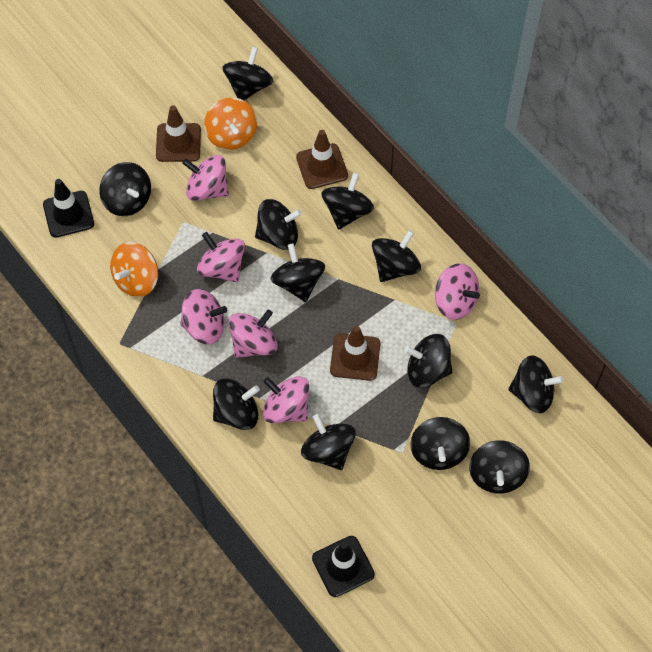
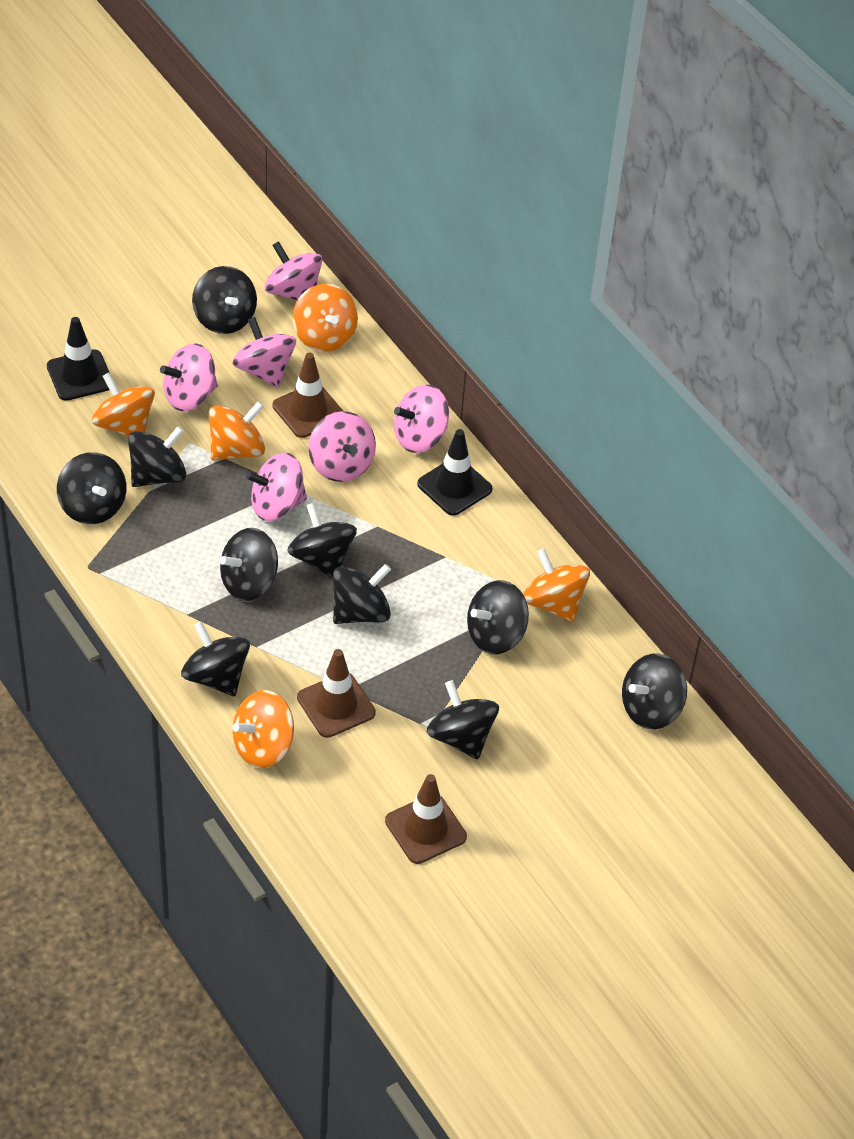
black spinning top: 12 -> 10
orange spinning top: 2 -> 5

